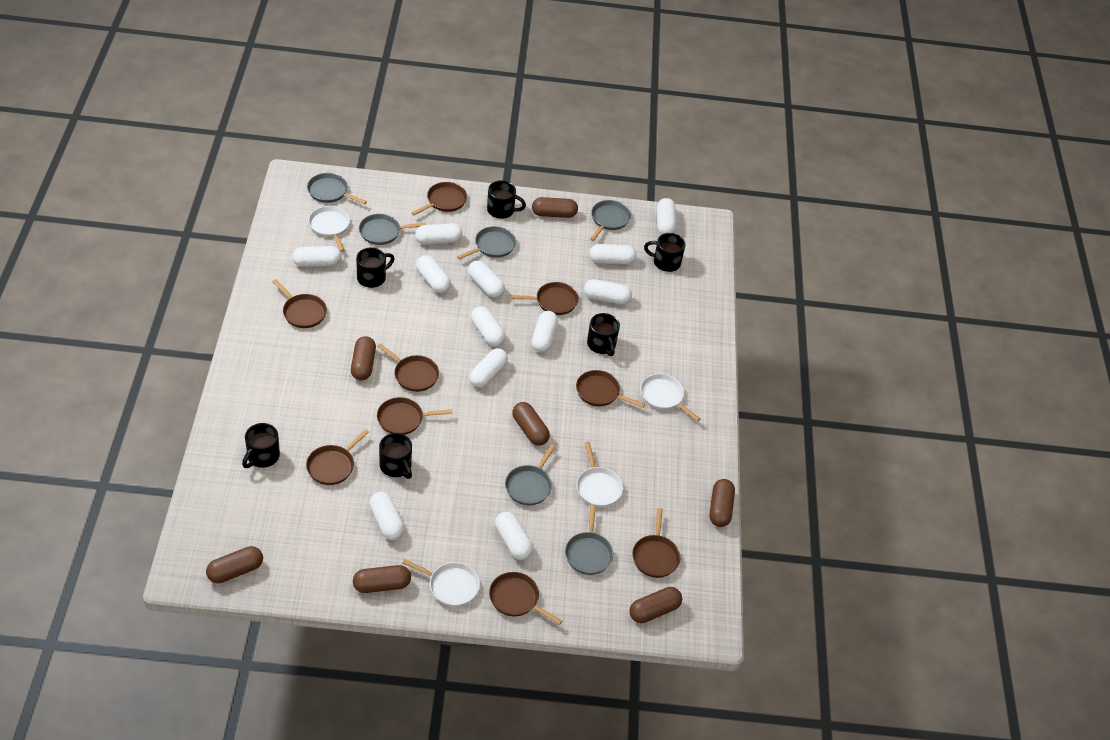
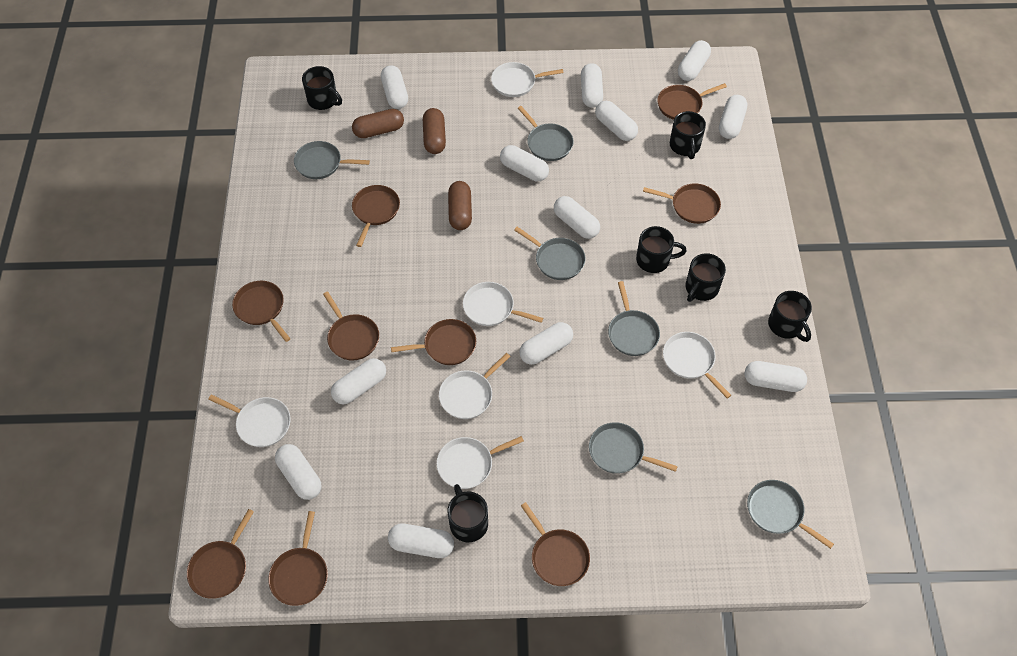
brown capsule: 7 -> 3
white pan: 4 -> 6

